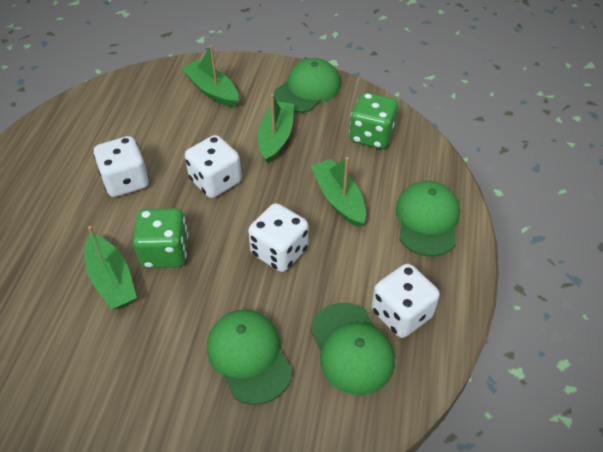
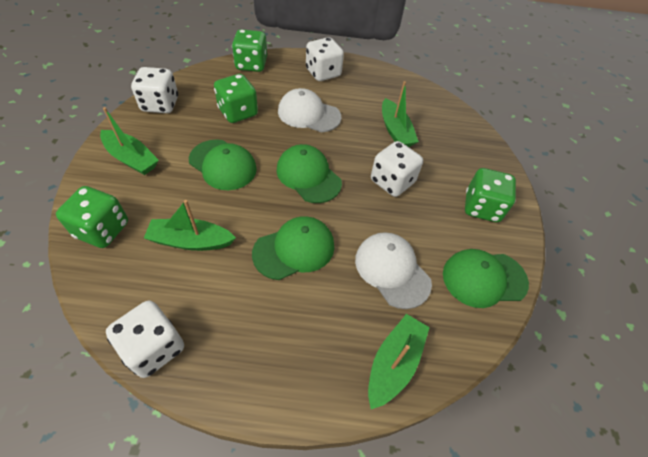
green dice: 2 -> 4
white cap: 0 -> 2

